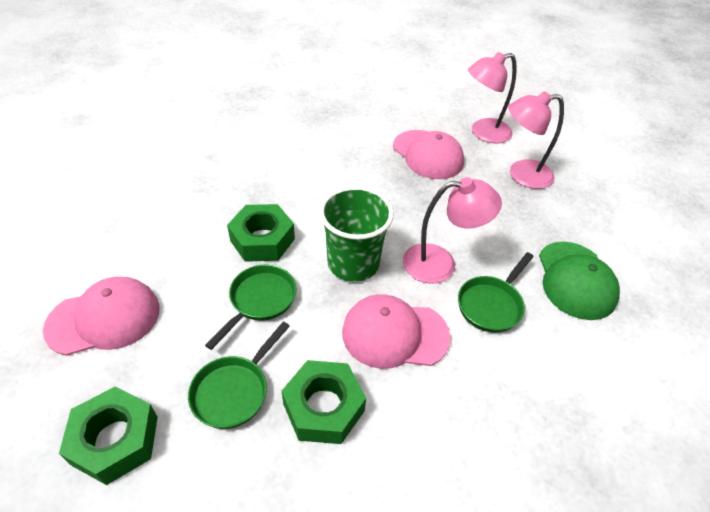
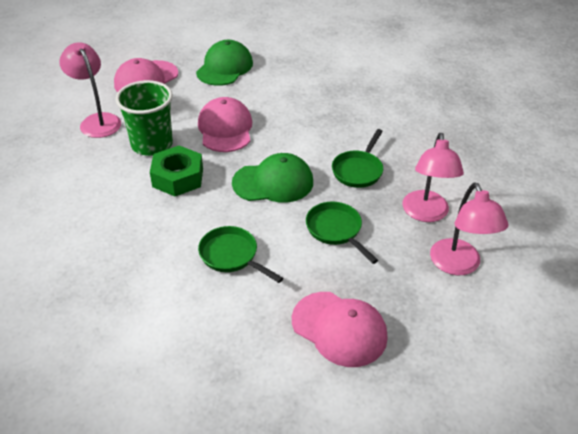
green cap: 1 -> 2
green nut: 3 -> 1

